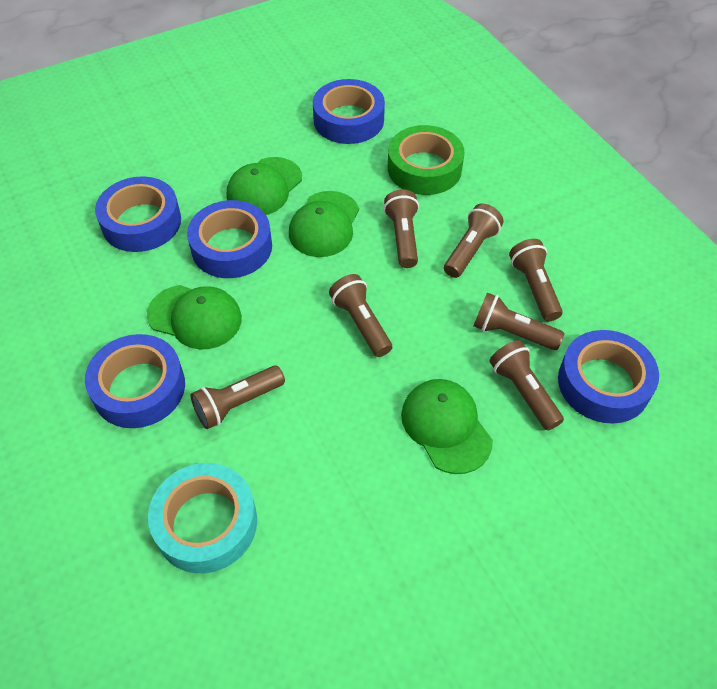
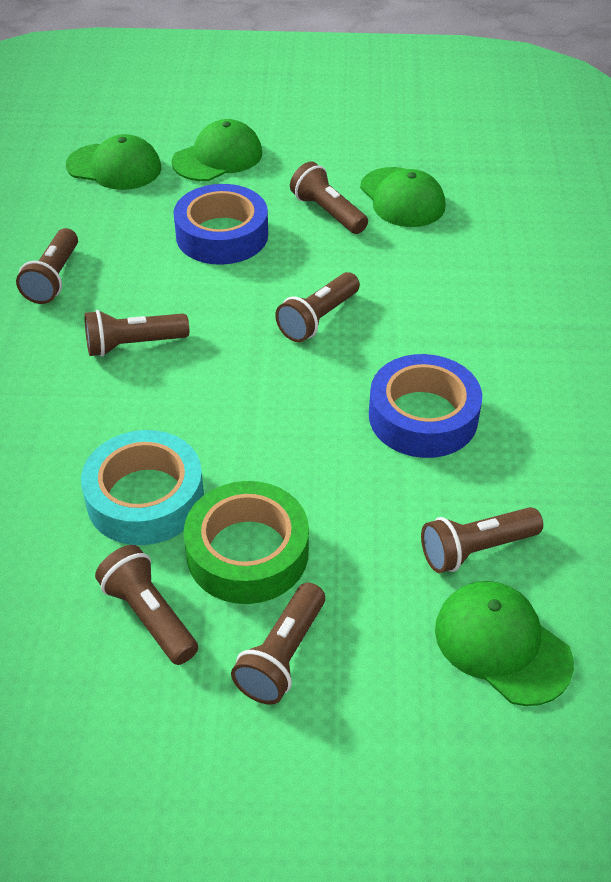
blue tape: 5 -> 2

